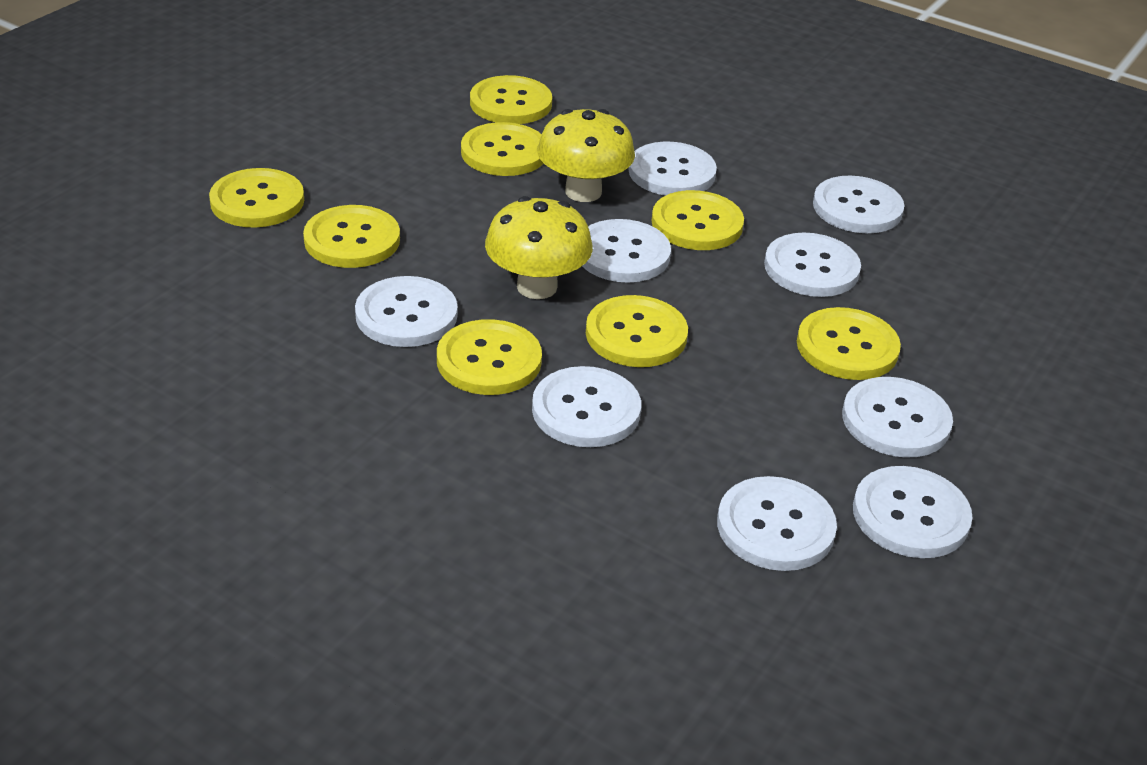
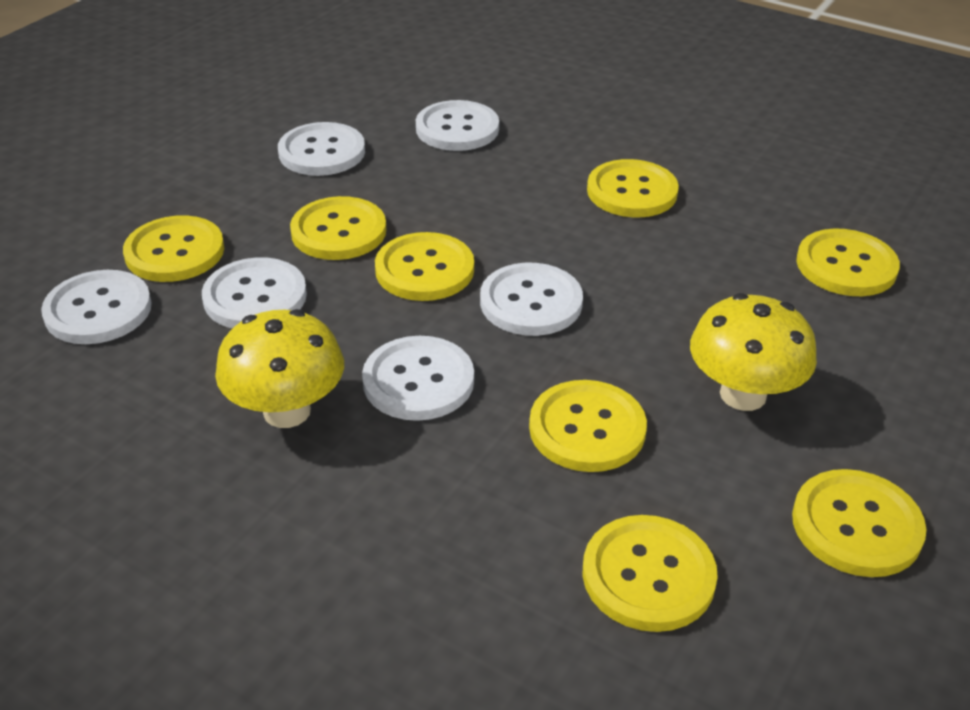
white button: 9 -> 6

